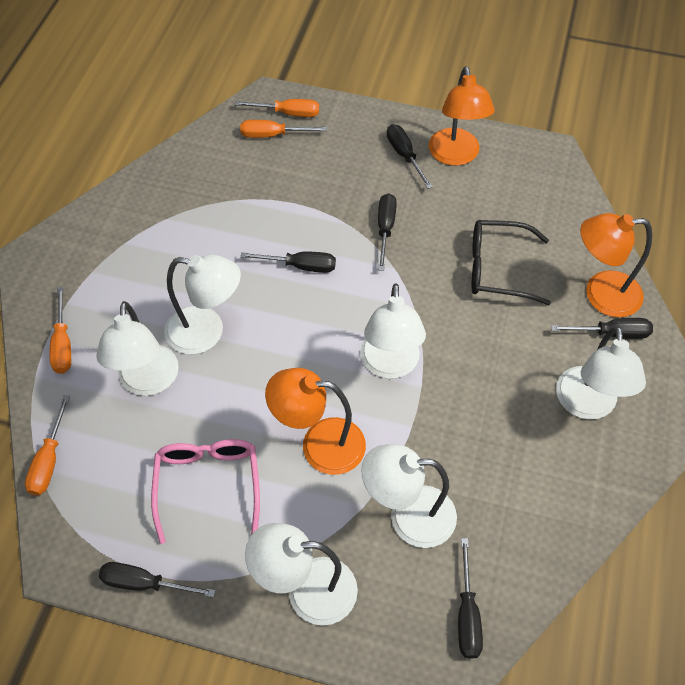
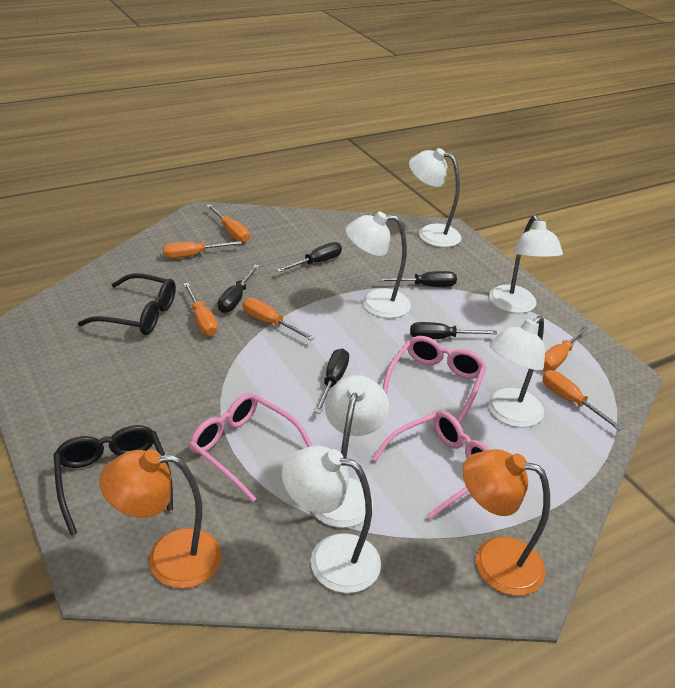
black glasses: 1 -> 2
black screwdriver: 6 -> 5
orange lamp: 3 -> 2
orange screwdriver: 4 -> 6
pink glasses: 1 -> 3

